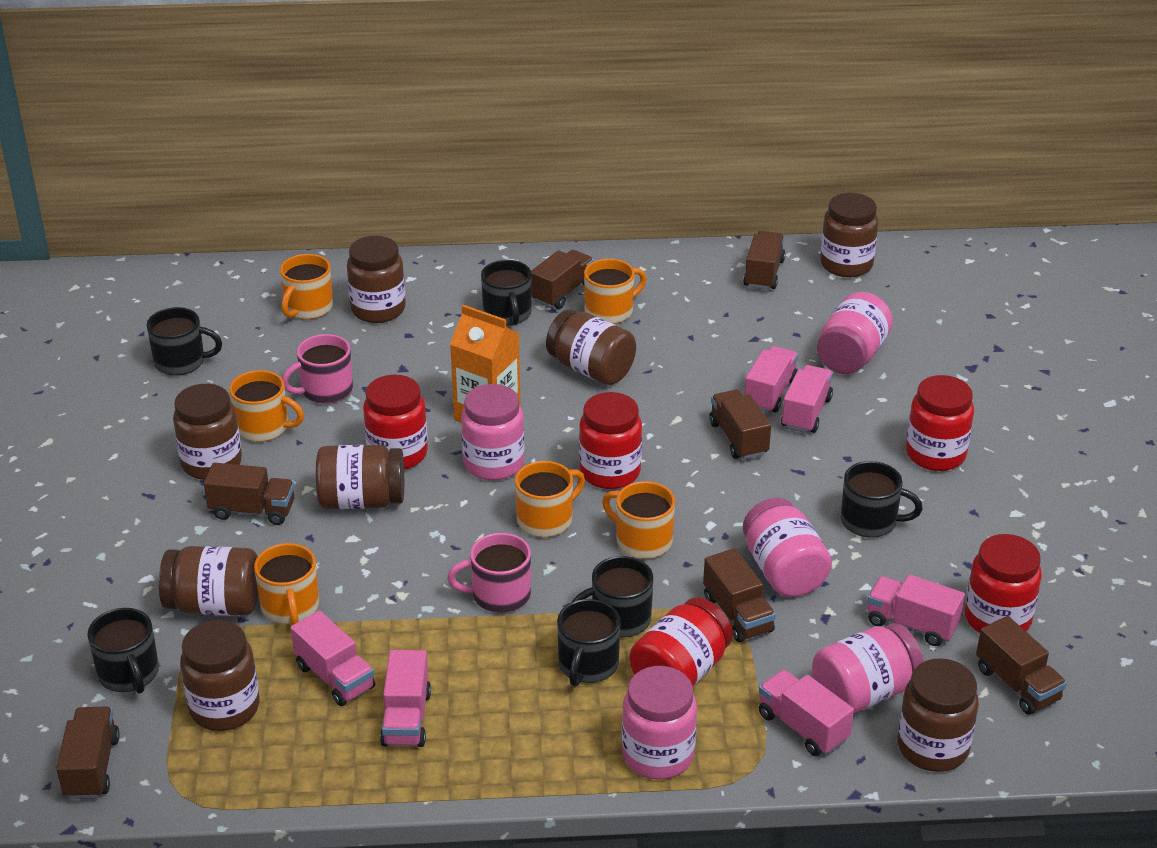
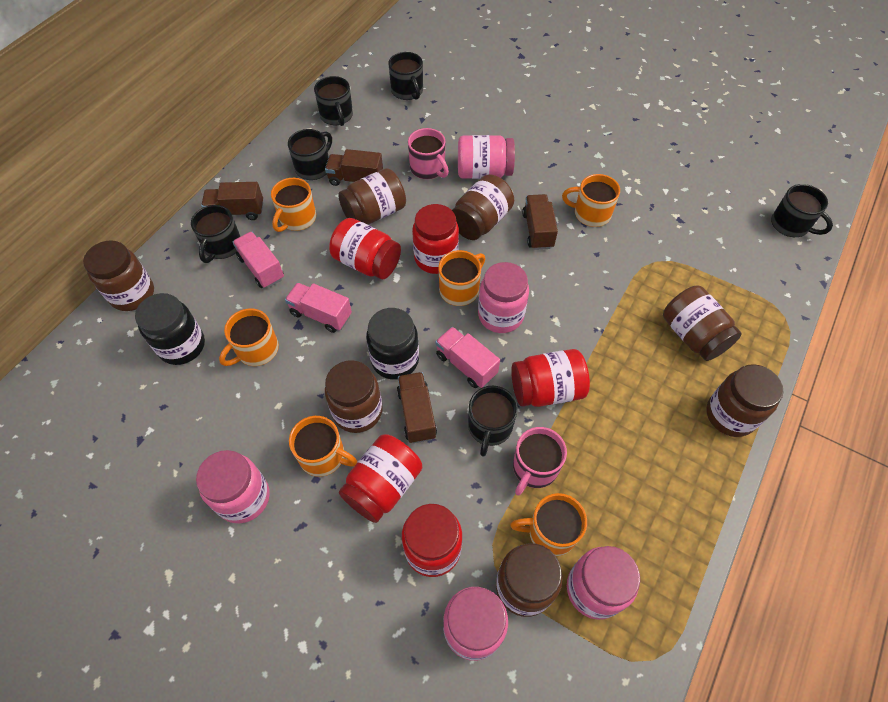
black jar: 0 -> 2
brown jar: 8 -> 7
brown truck: 7 -> 4
orange carton: 1 -> 0
pink truck: 6 -> 3

